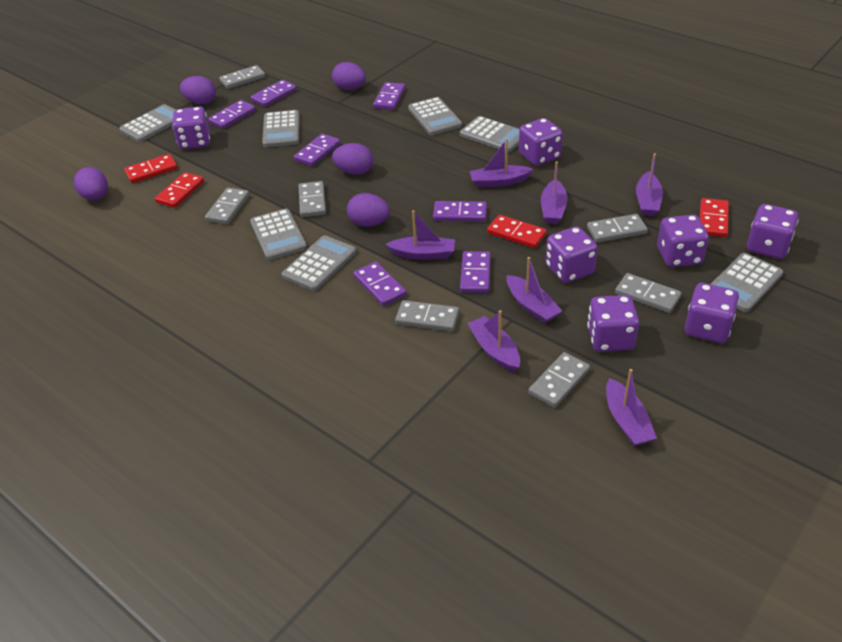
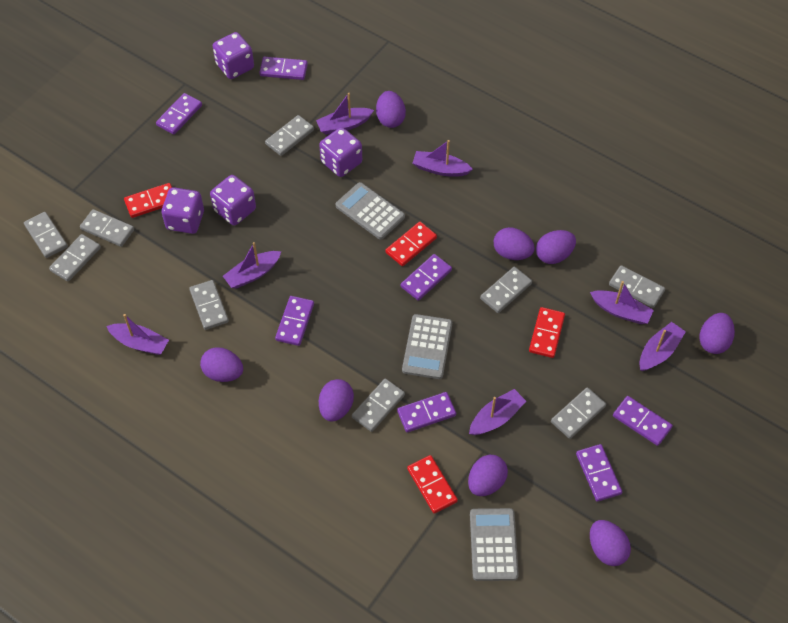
grey calculator: 7 -> 3
grey domino: 7 -> 9
purple dice: 7 -> 4
purple egg: 5 -> 8

